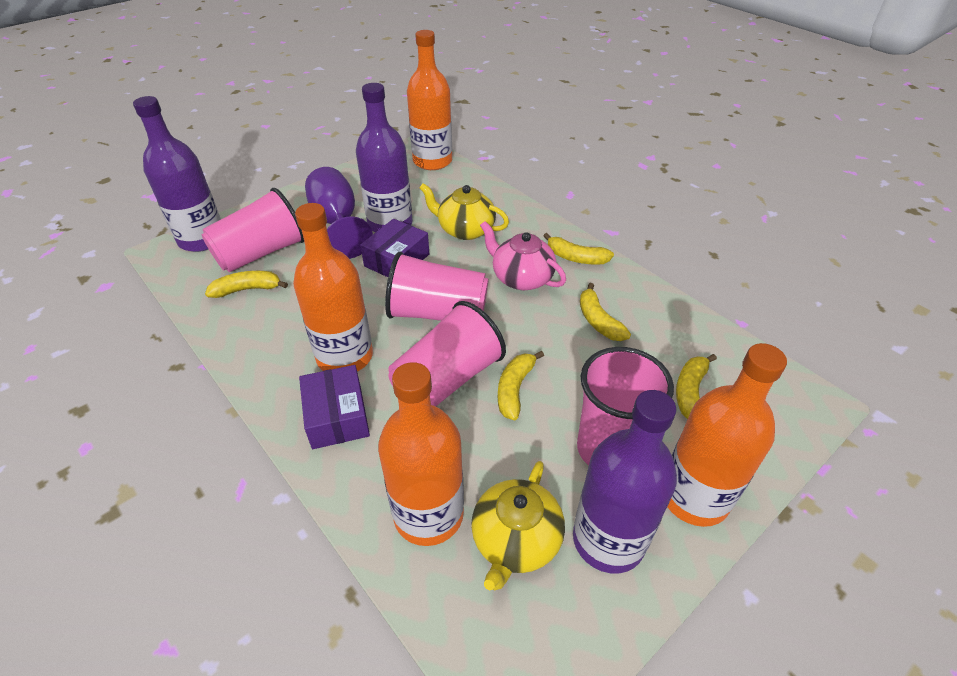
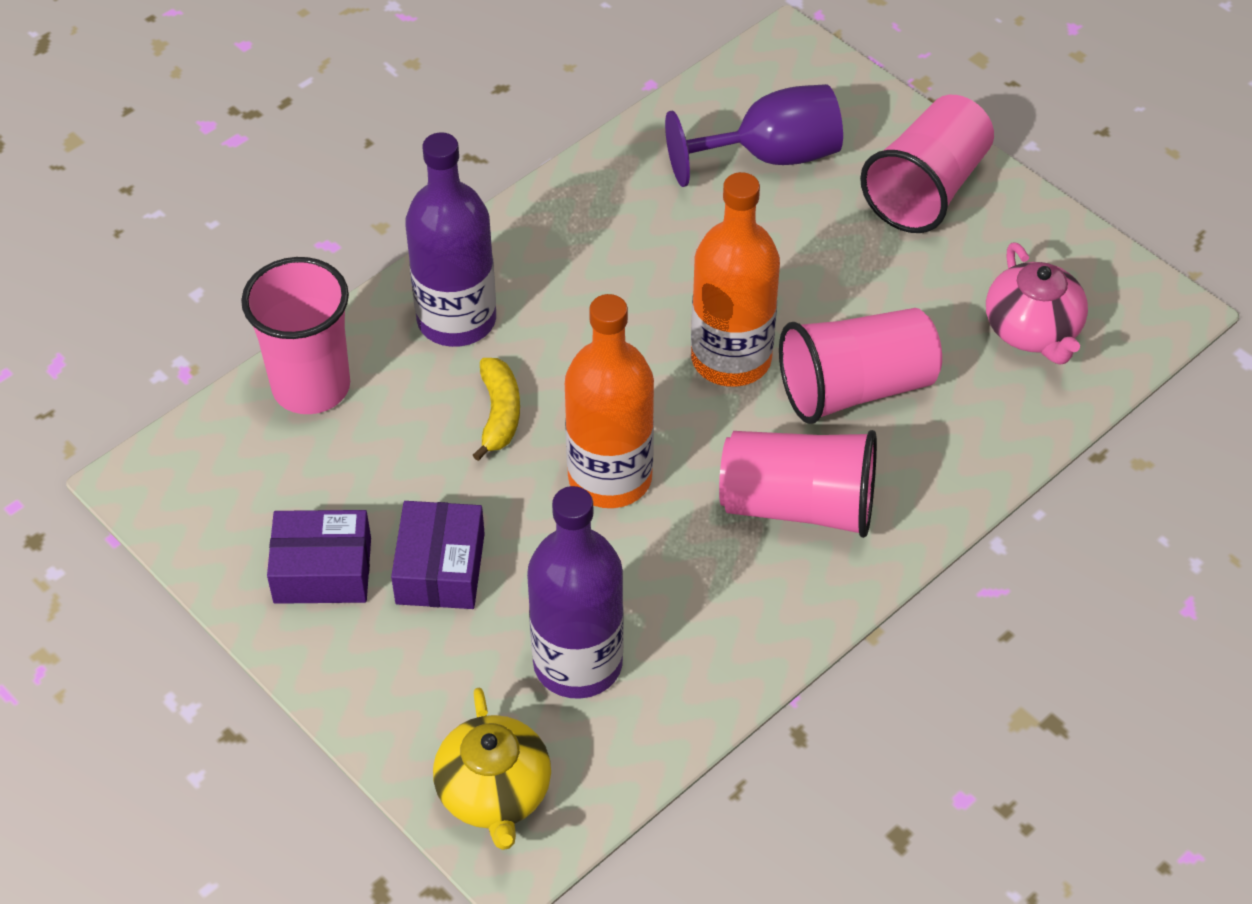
orange bottle: 4 -> 2
purple bottle: 3 -> 2
yellow banana: 5 -> 1
yellow teapot: 2 -> 1

